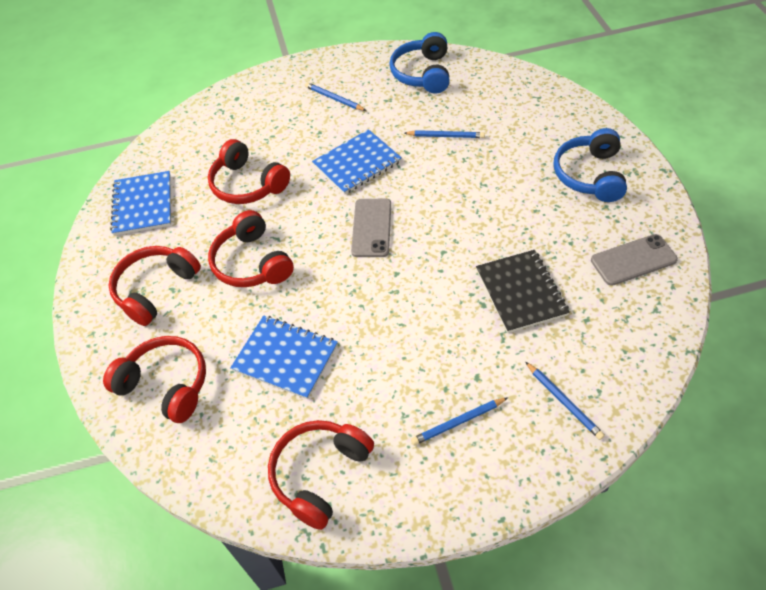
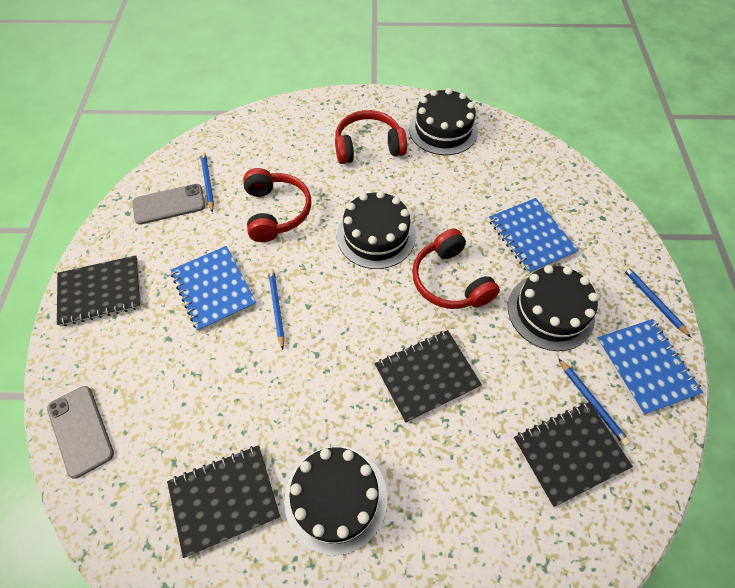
black cake: 0 -> 4
black notebook: 1 -> 4
blue headphones: 2 -> 0
red headphones: 5 -> 3

